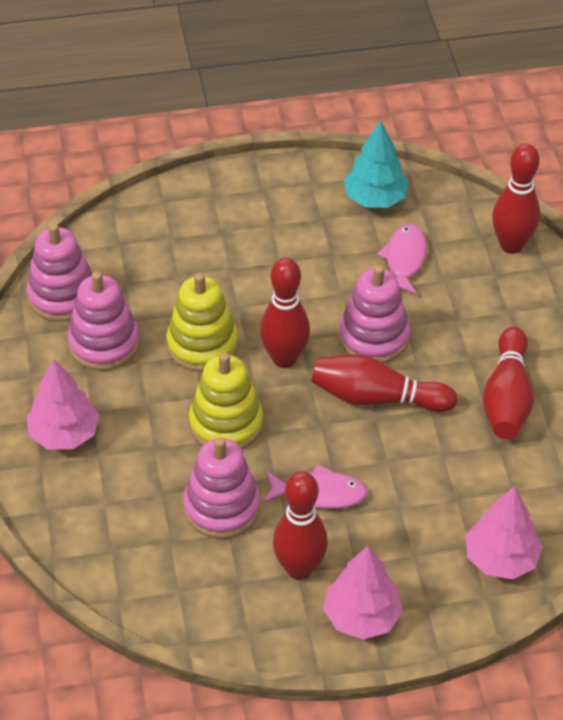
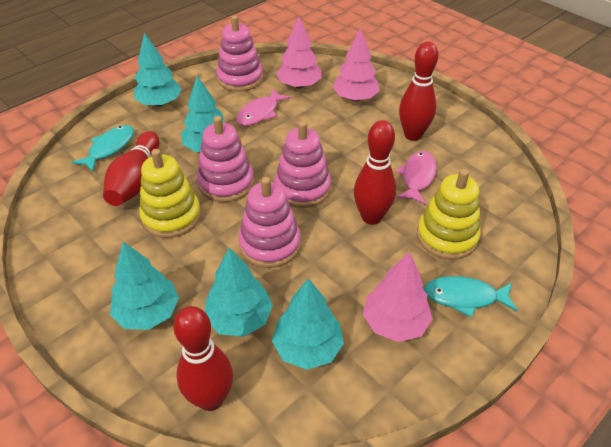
red bowling pin: 5 -> 4
turquoise fish: 0 -> 2
turquoise tree: 1 -> 5

